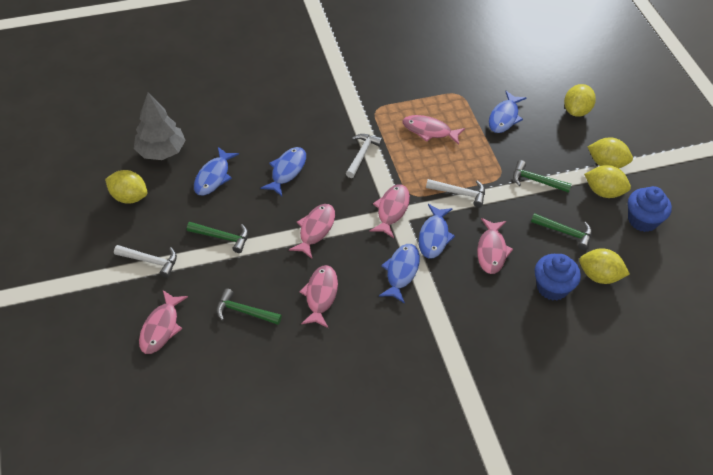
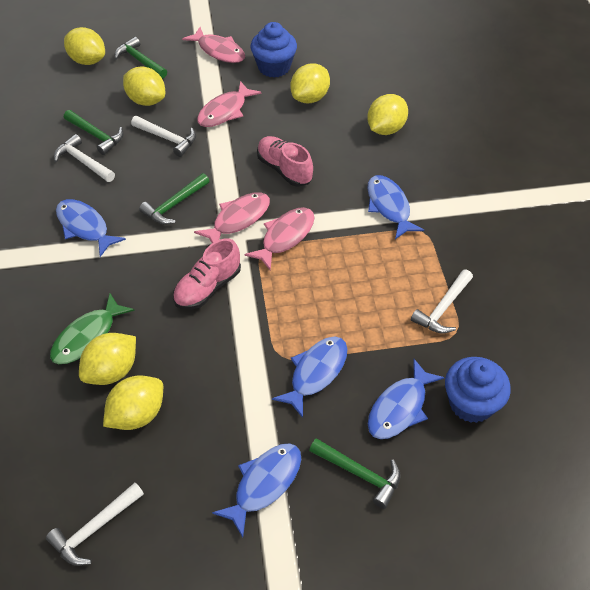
green fish: 0 -> 1
grey tree: 1 -> 0
pink fish: 6 -> 4
pink shoe: 0 -> 2
white hammer: 3 -> 4
yellow lemon: 5 -> 6

